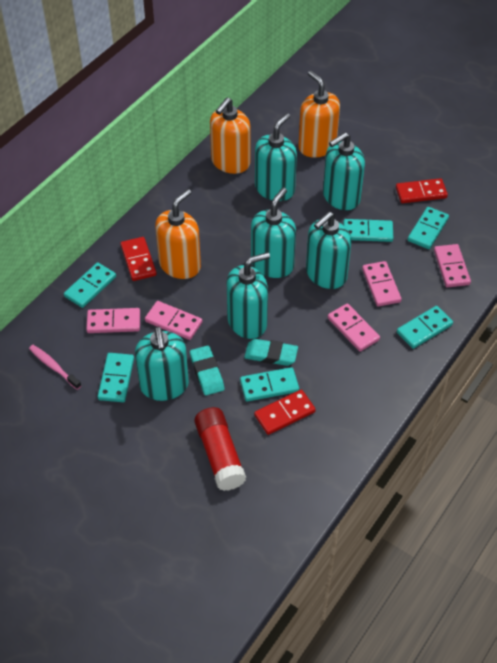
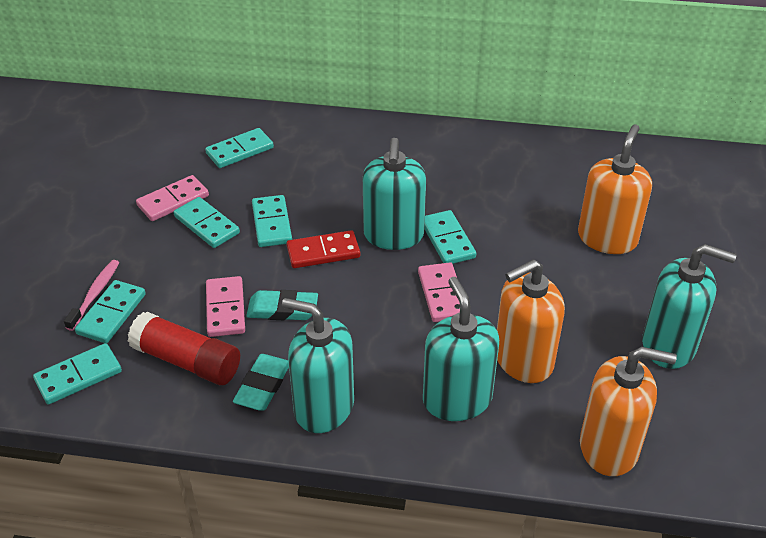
pink domino: 5 -> 3
red domino: 3 -> 1
turquoise soap dispenser: 6 -> 4

